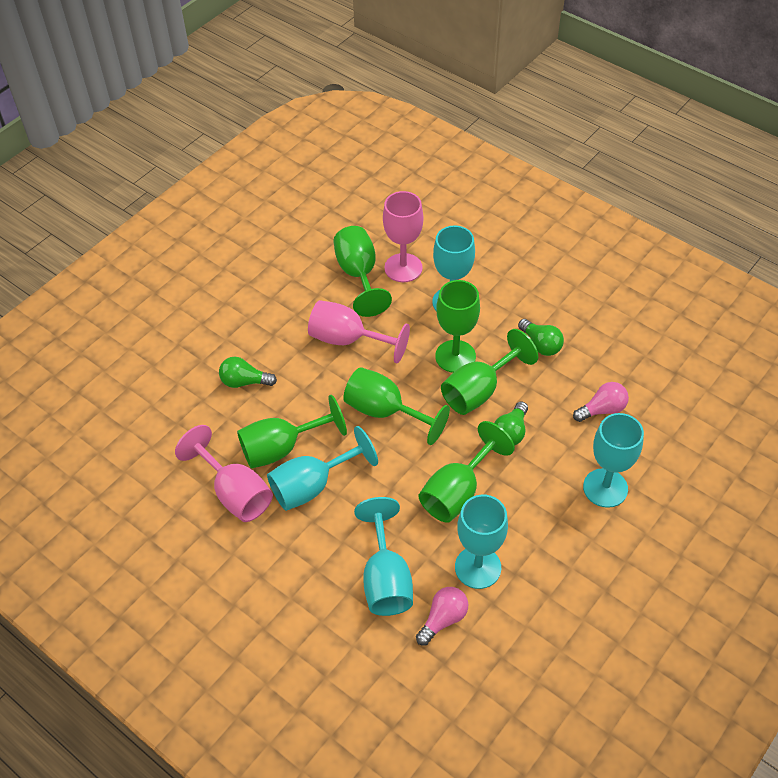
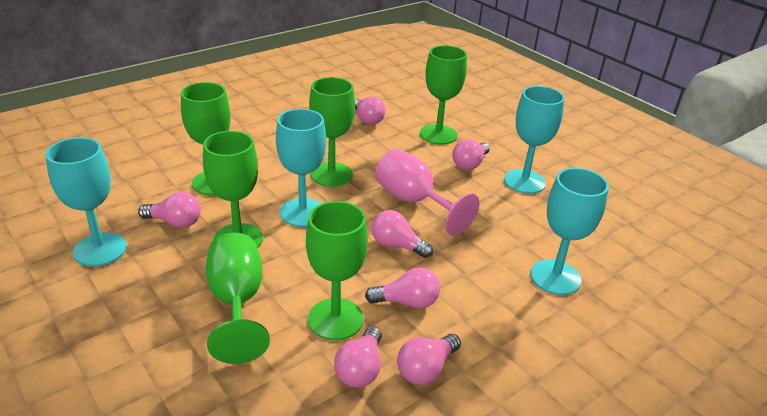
green light bulb: 3 -> 0
pink goblet: 3 -> 1
pink light bulb: 2 -> 7
turquoise goblet: 5 -> 4

